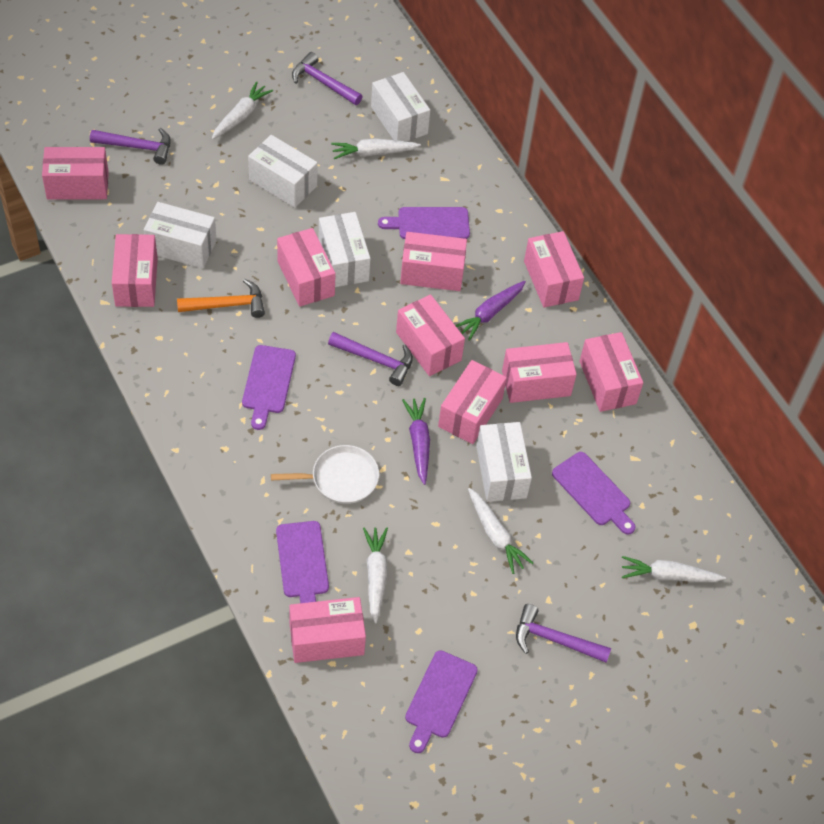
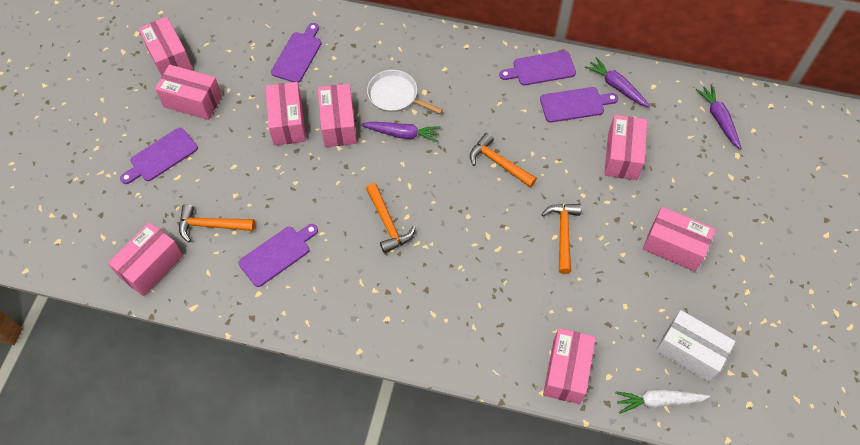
orange hammer: 1 -> 4
pink box: 10 -> 8
purple carrot: 2 -> 3
purple hammer: 4 -> 0
white box: 5 -> 1
white carrot: 5 -> 1

